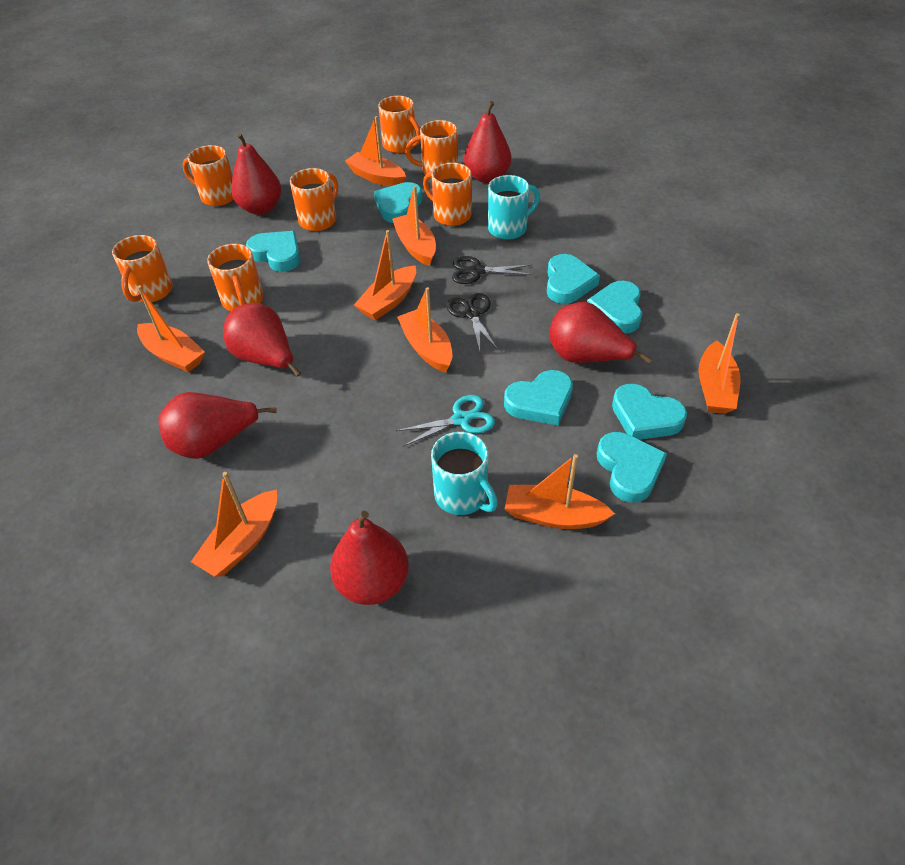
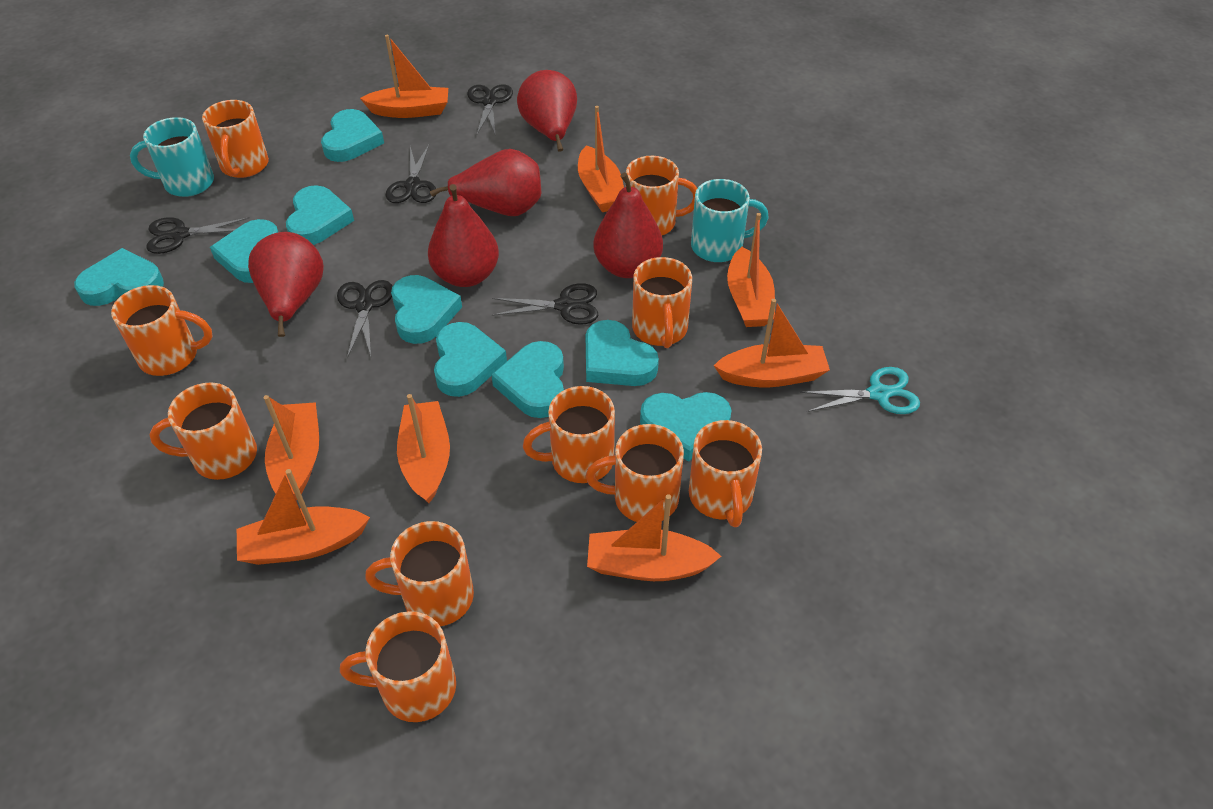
black scissors: 2 -> 5
orange mug: 7 -> 10
red pear: 6 -> 5
turquoise heart: 7 -> 9

